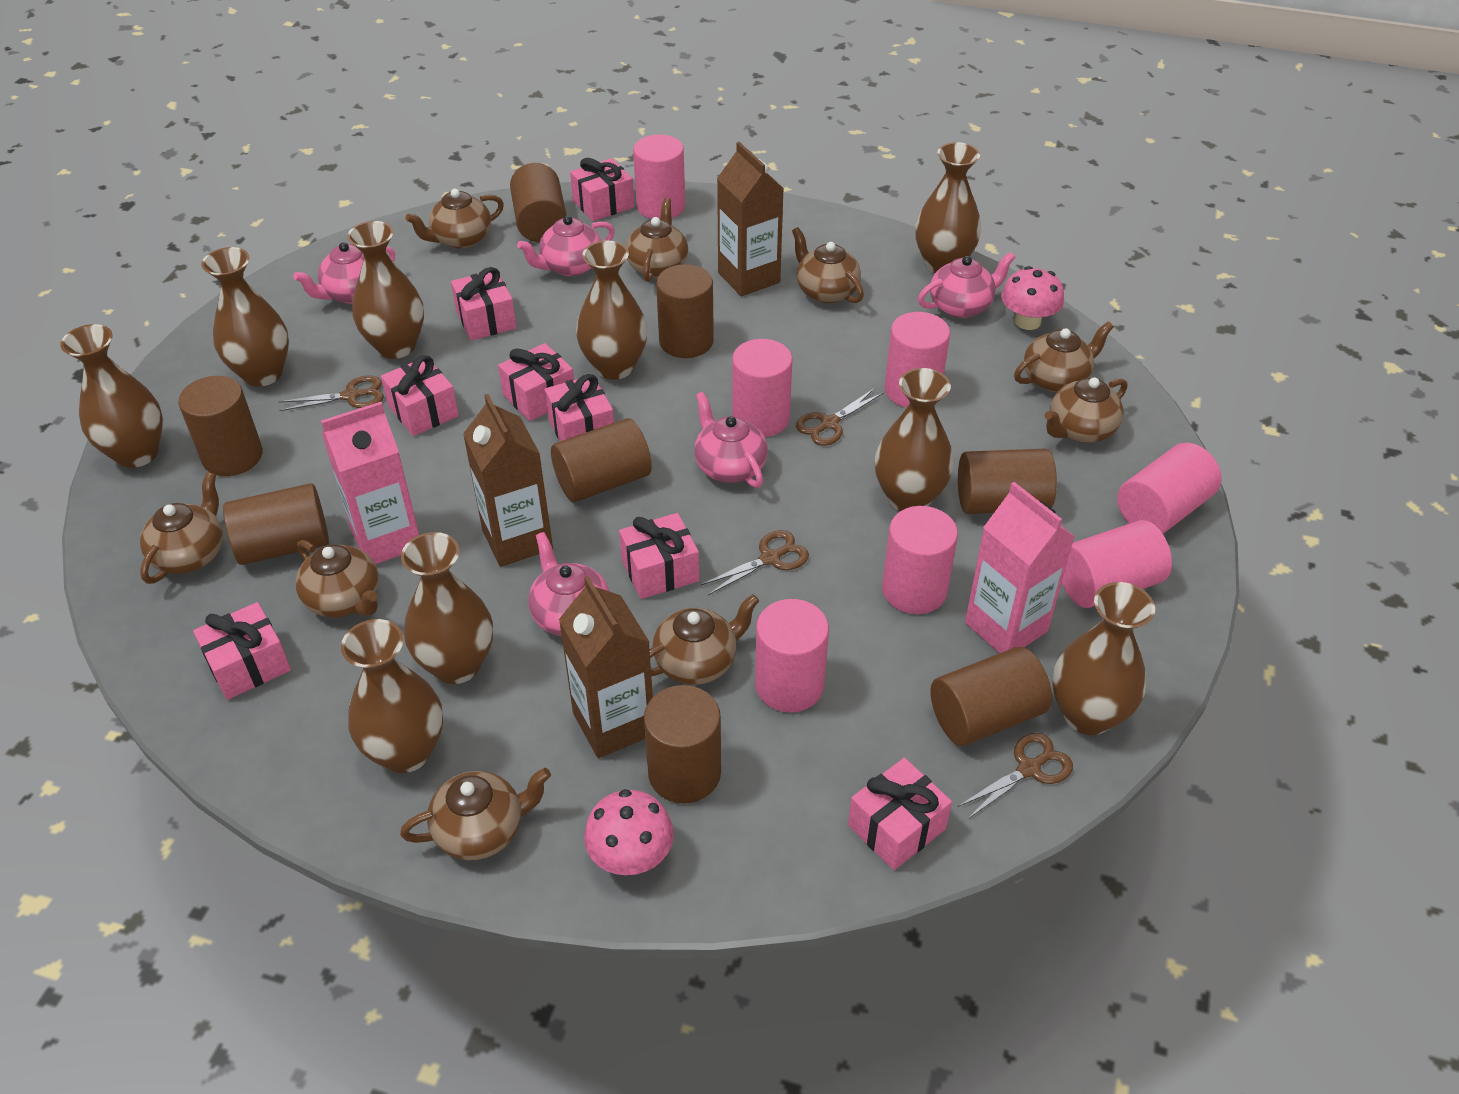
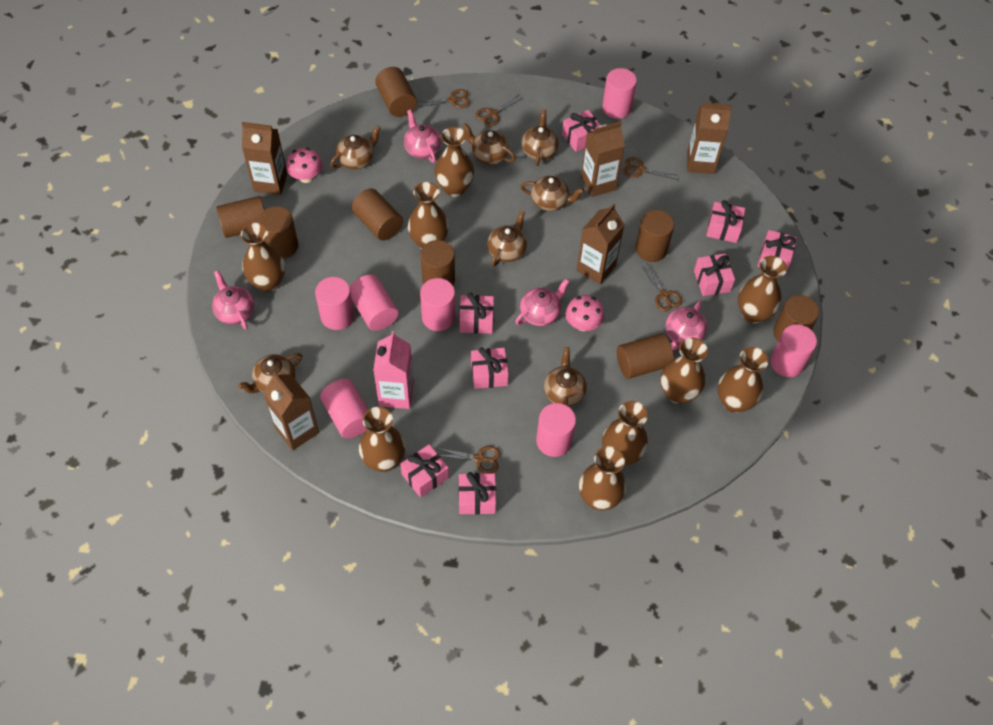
brown carton: 3 -> 5
brown scissors: 4 -> 5
brown teapot: 9 -> 7
pink carton: 2 -> 1
pink teapot: 5 -> 4

